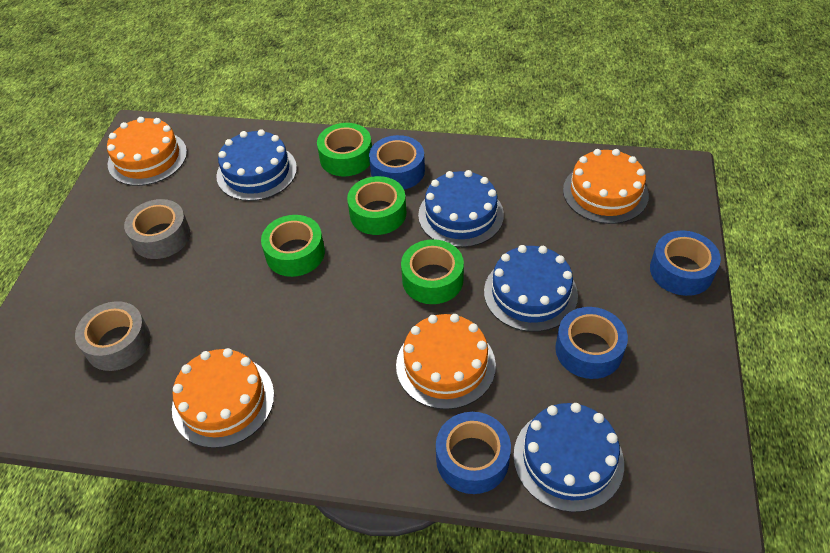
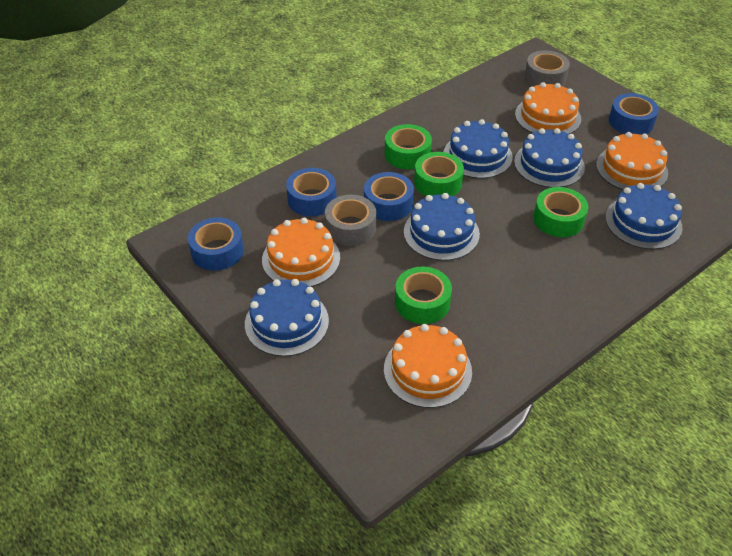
blue cake: 4 -> 5

